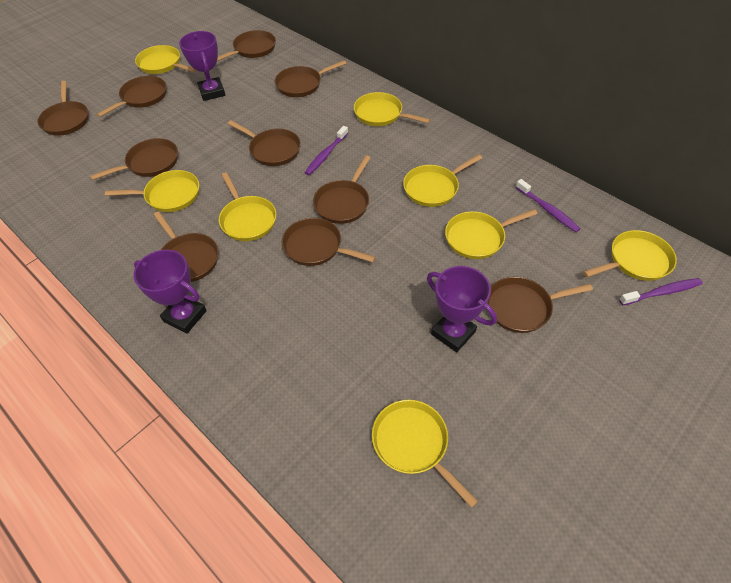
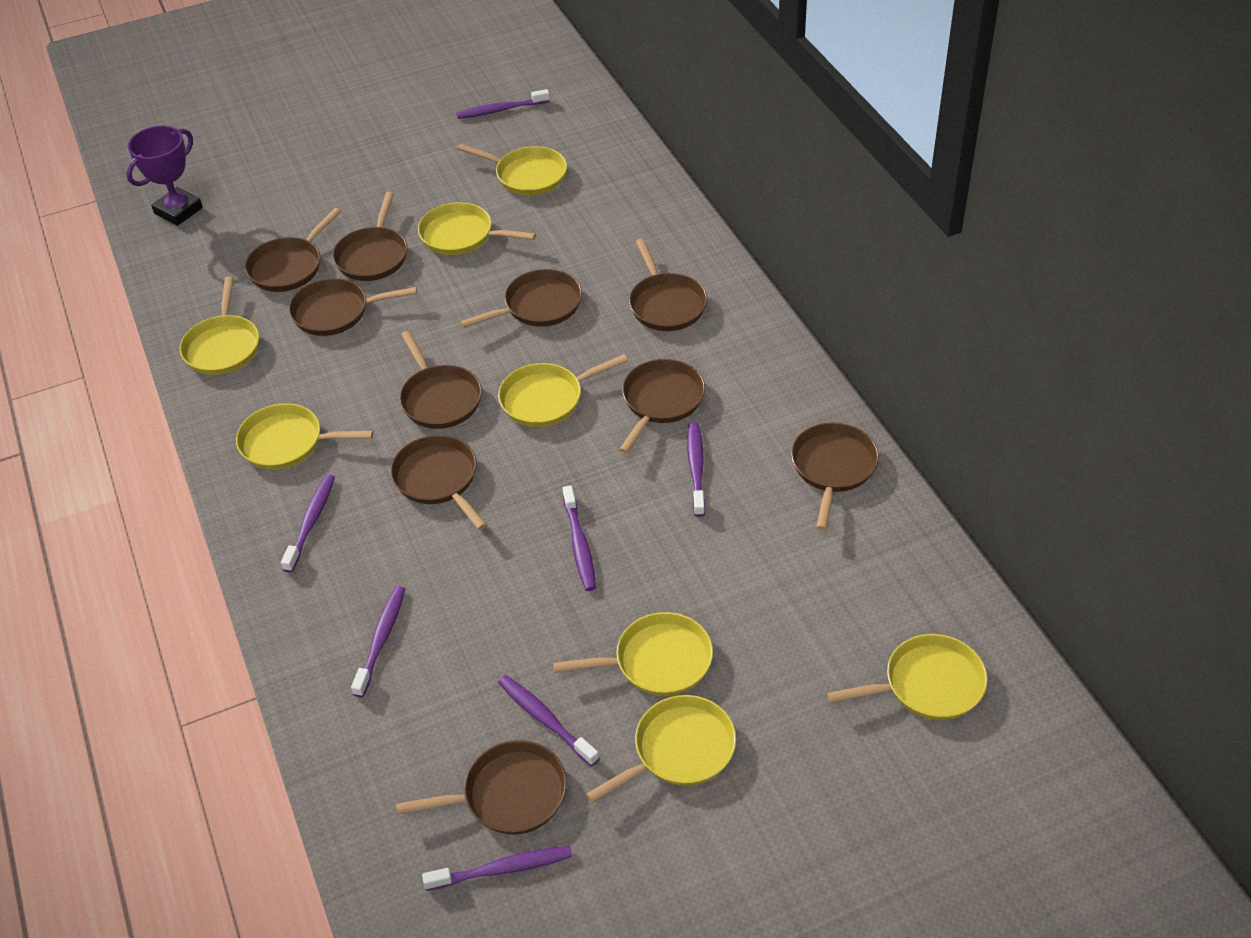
purple toothbrush: 3 -> 7
purple trophy: 3 -> 1

